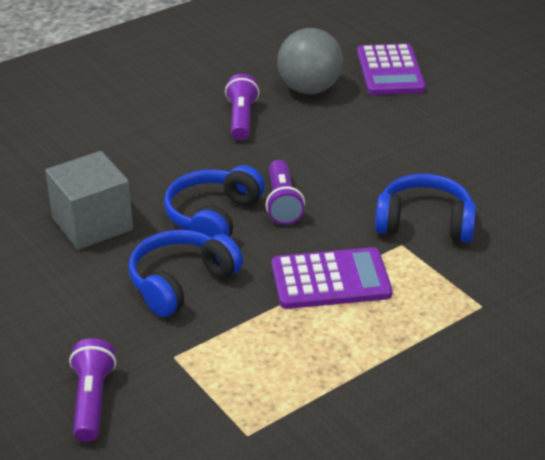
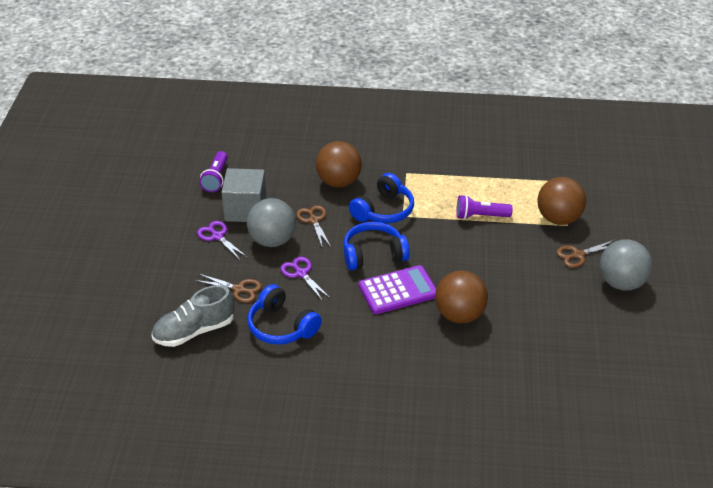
brown ball: 0 -> 3
brown scissors: 0 -> 3
grey ball: 1 -> 2
grey shoe: 0 -> 1
purple calculator: 2 -> 1
purple flashlight: 3 -> 2
purple scissors: 0 -> 2

